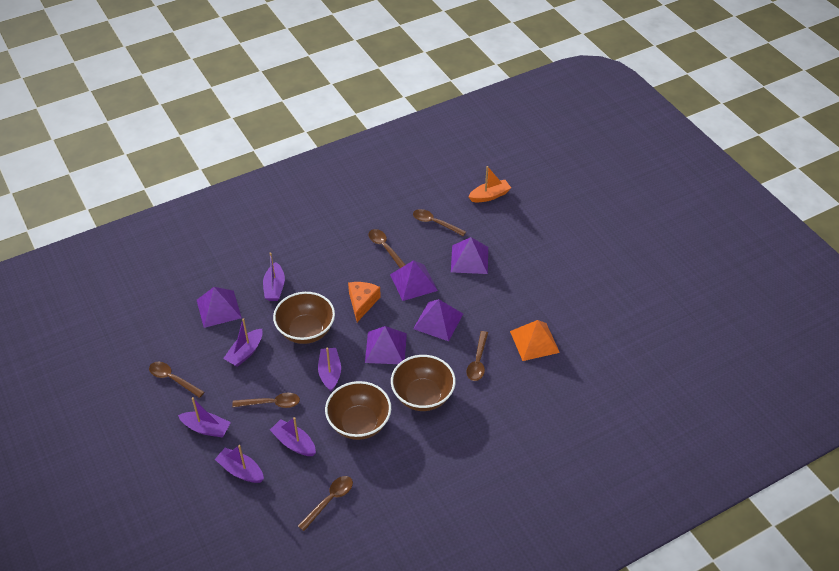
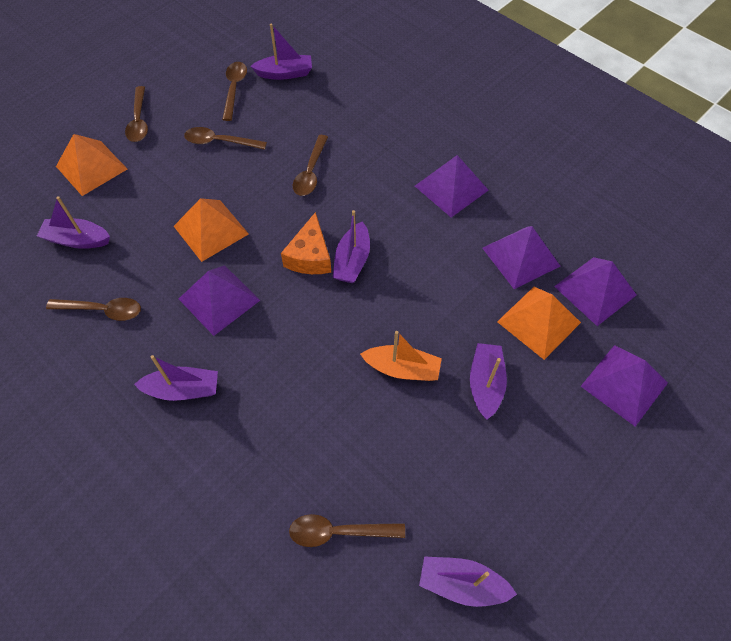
brown bowl: 3 -> 0
orange pyramid: 1 -> 3

